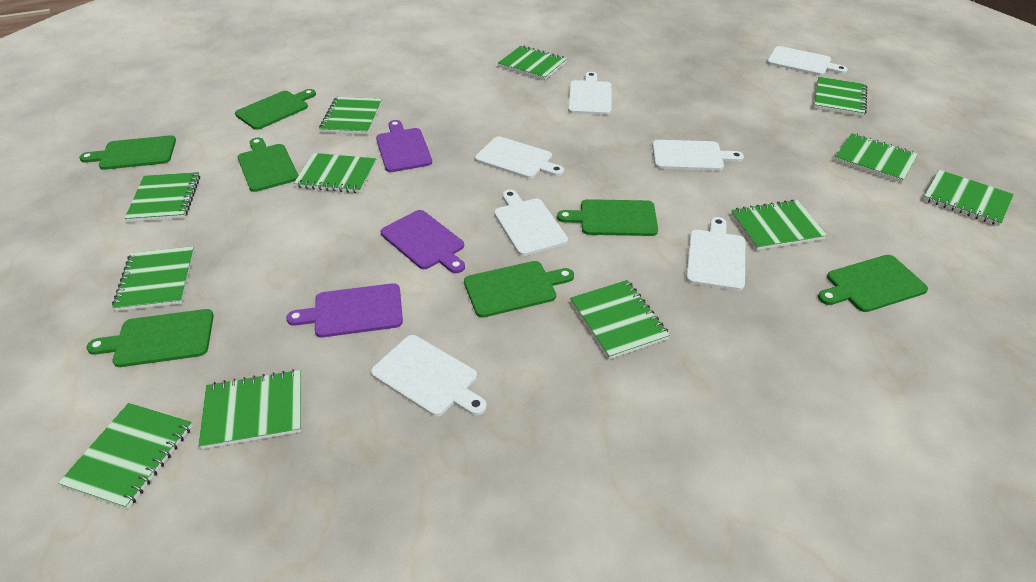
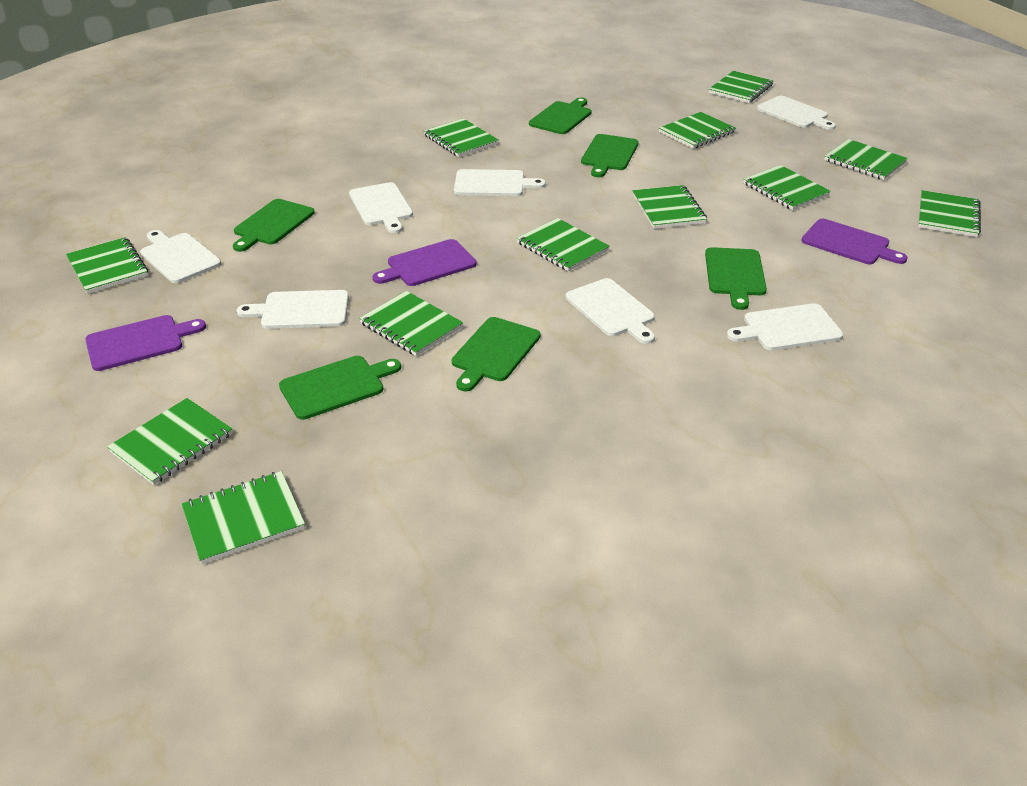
green cutting board: 7 -> 6

